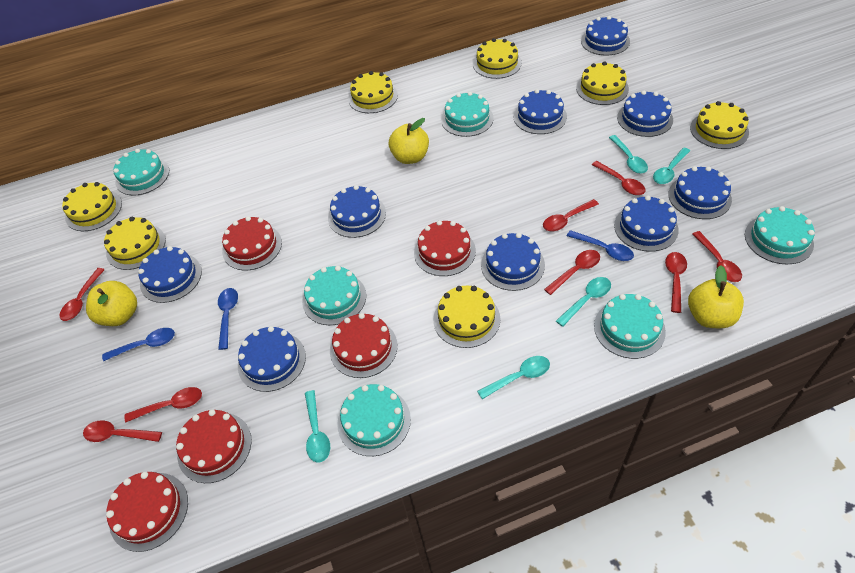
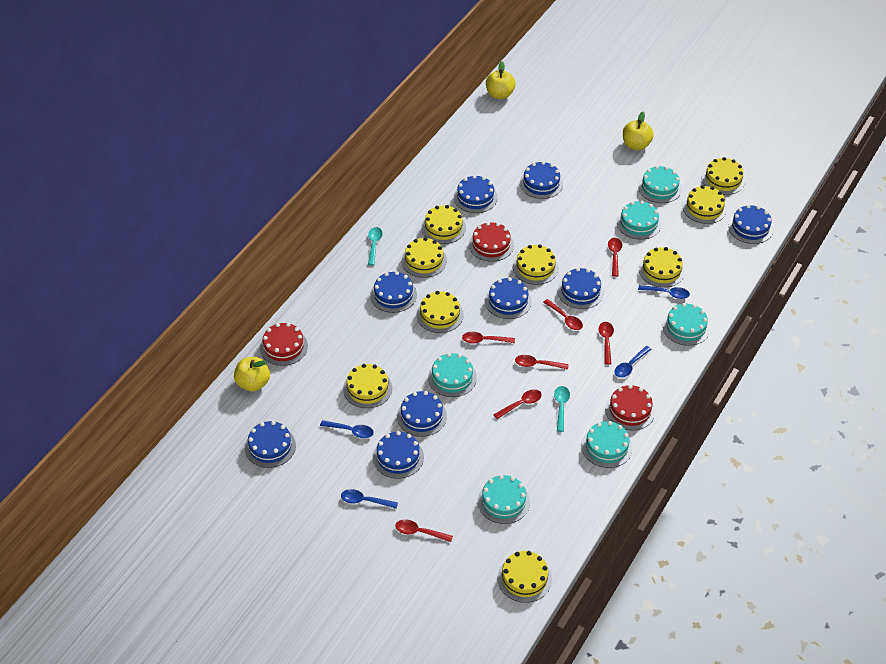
blue spoon: 3 -> 4
red cake: 5 -> 3
red spoon: 8 -> 7
turquoise spoon: 5 -> 2
yellow cake: 7 -> 9

